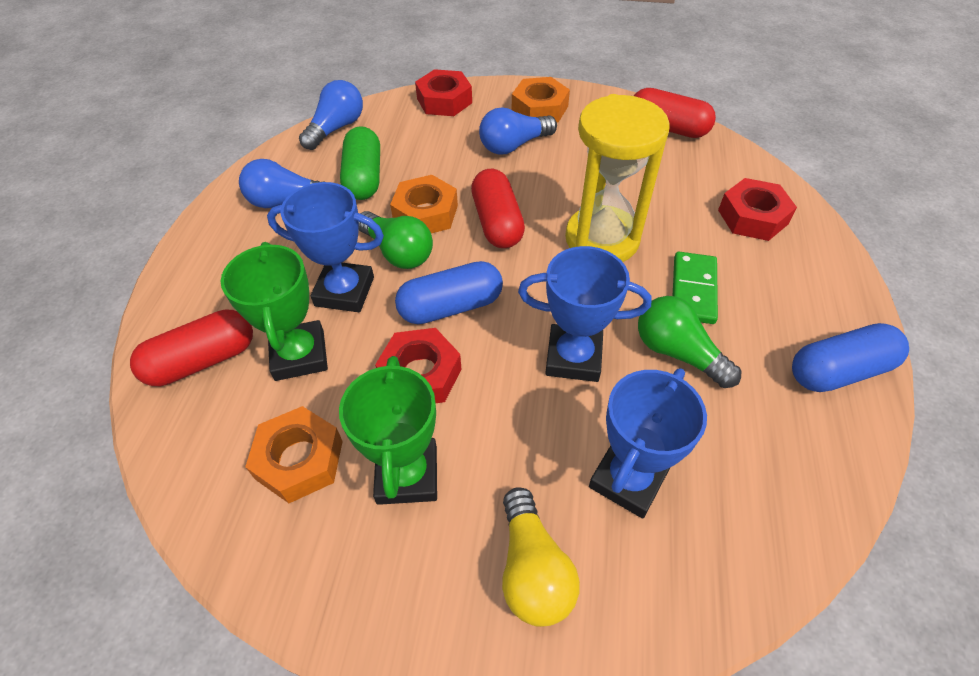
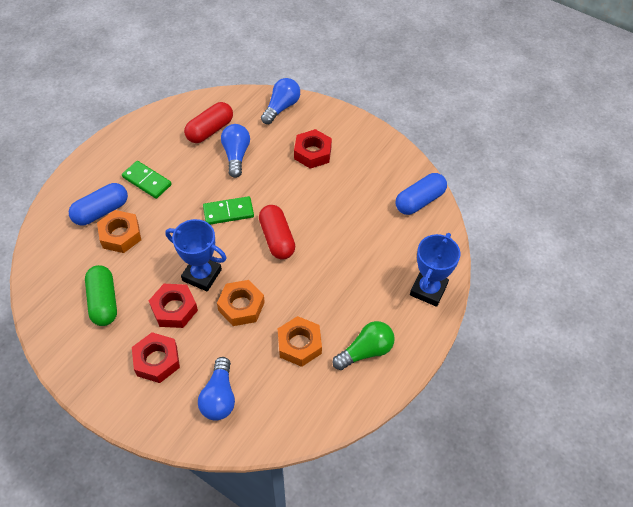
blue trophy: 3 -> 2
green domino: 1 -> 2
green light bulb: 2 -> 1
green trophy: 2 -> 0
red capsule: 3 -> 2
yellow hourglass: 1 -> 0
yellow light bulb: 1 -> 0

